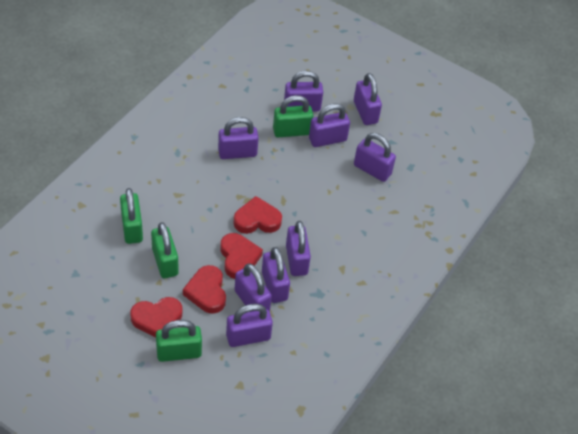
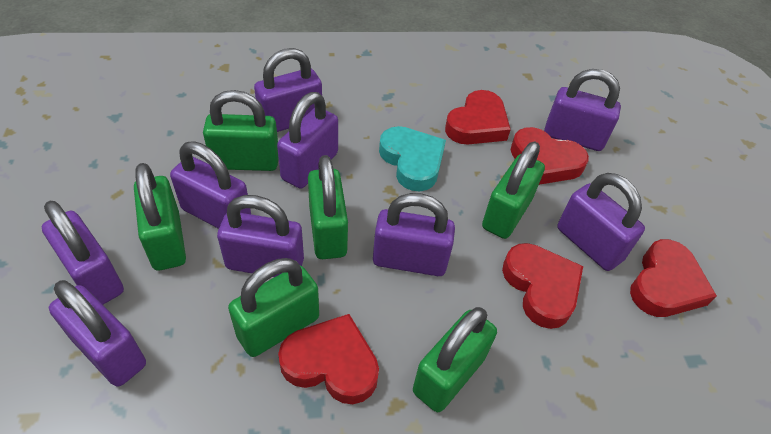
green padlock: 4 -> 6
red heart: 4 -> 5
turquoise heart: 0 -> 1

